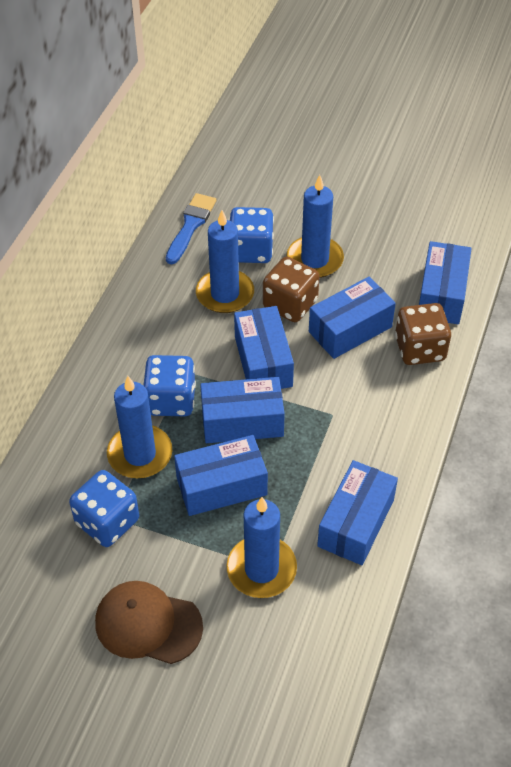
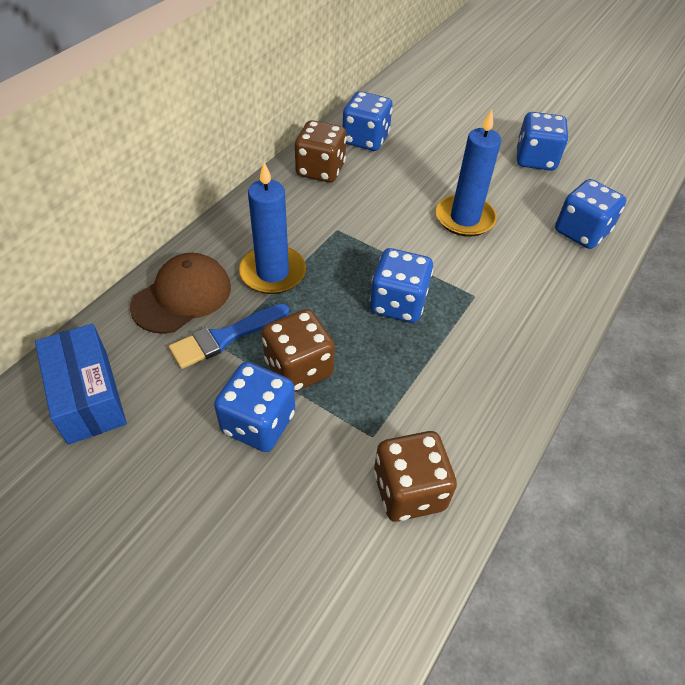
blue box: 6 -> 1
blue candle: 4 -> 2
blue dice: 3 -> 5
brown dice: 2 -> 3

